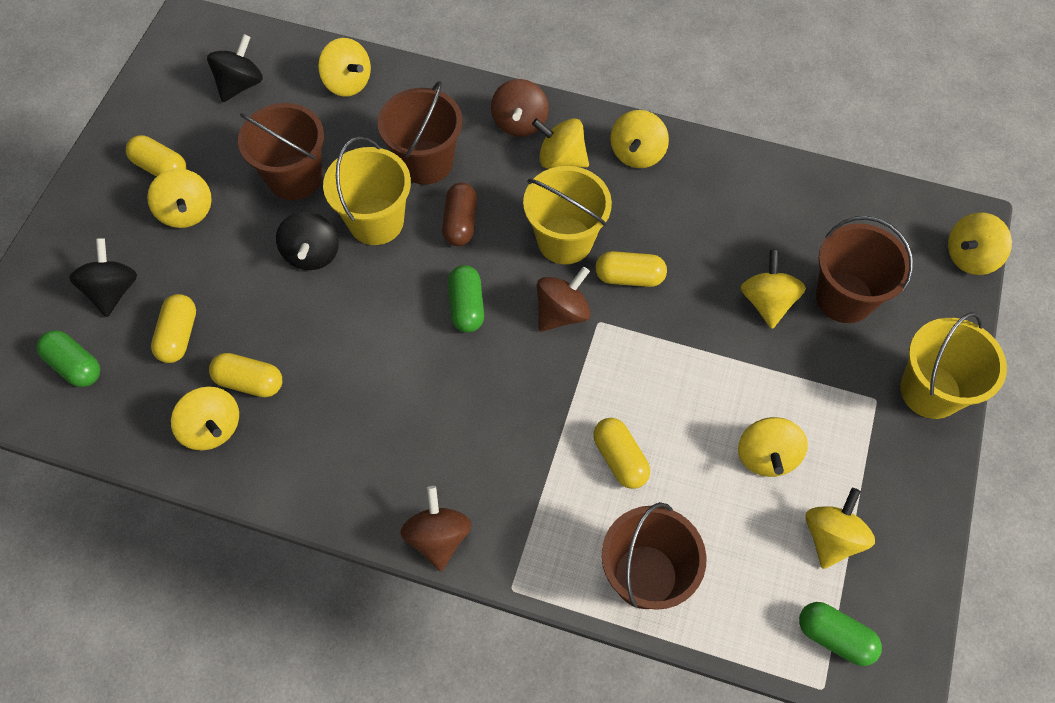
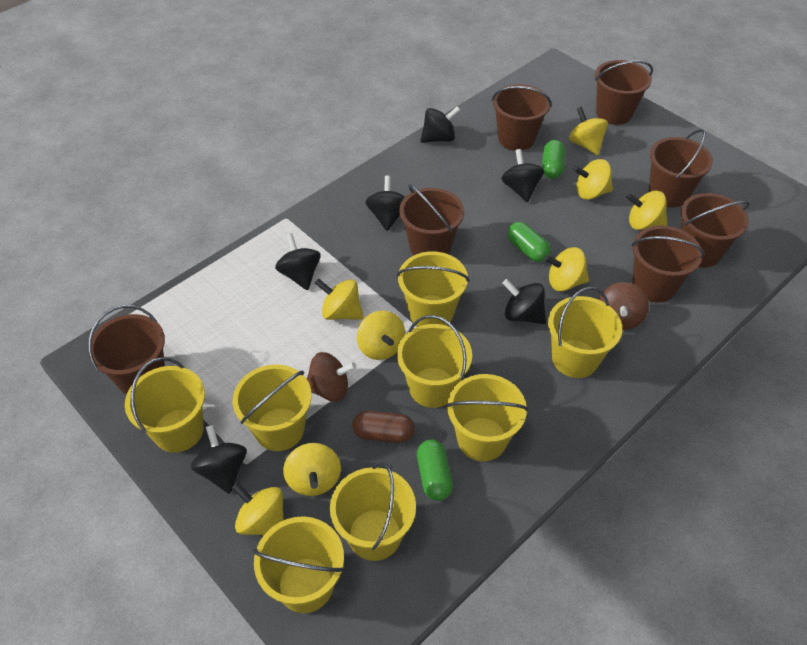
black spinning top: 3 -> 6
brown bucket: 4 -> 7
brown spinning top: 3 -> 2
yellow bucket: 3 -> 8
yellow capsule: 5 -> 0
yellow spinning top: 9 -> 8

